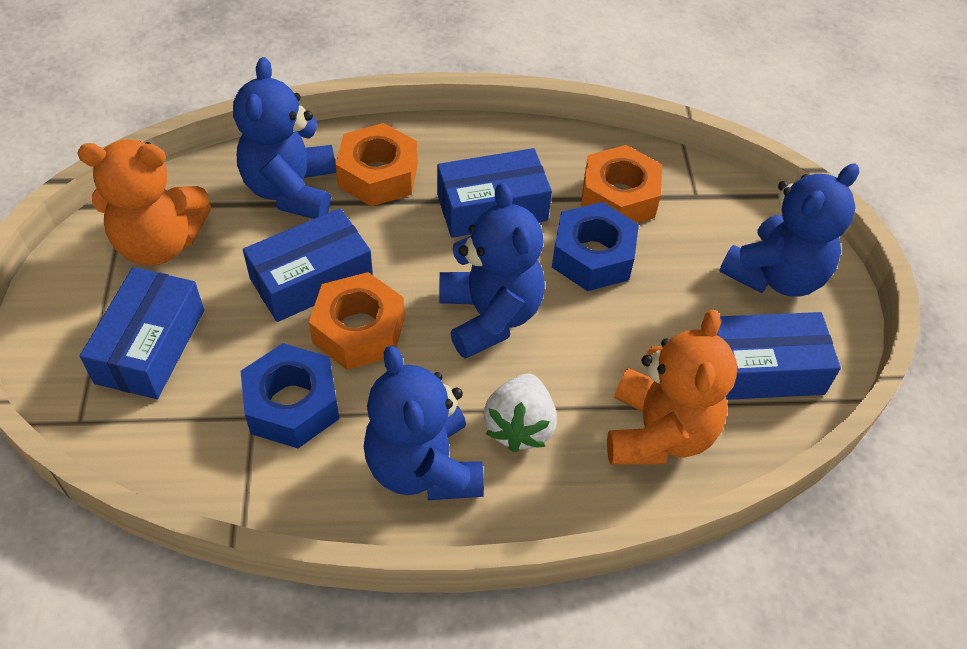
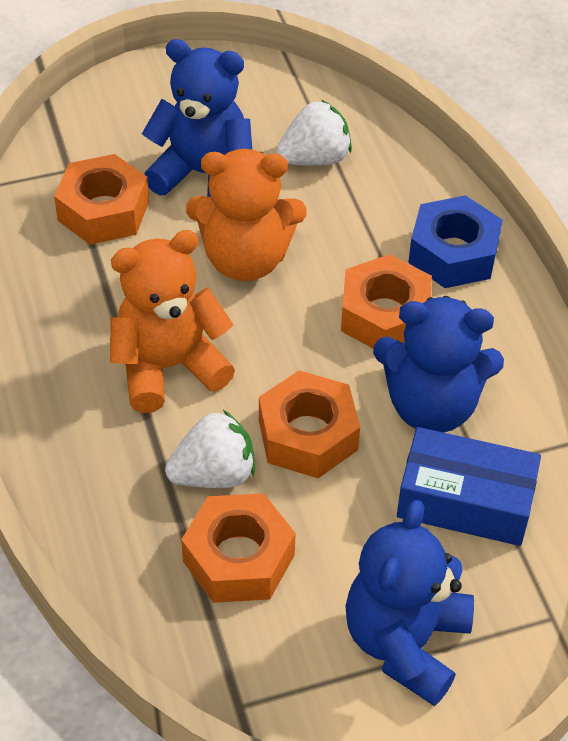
blue box: 4 -> 1
blue nut: 2 -> 1
blue teddy bear: 4 -> 3
orange nut: 3 -> 4
white strawberry: 1 -> 2

